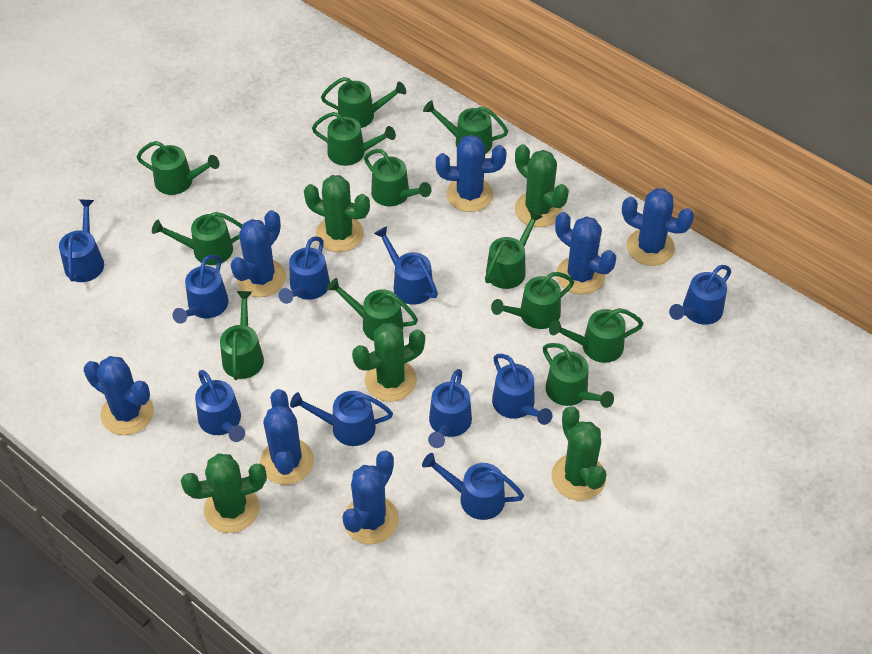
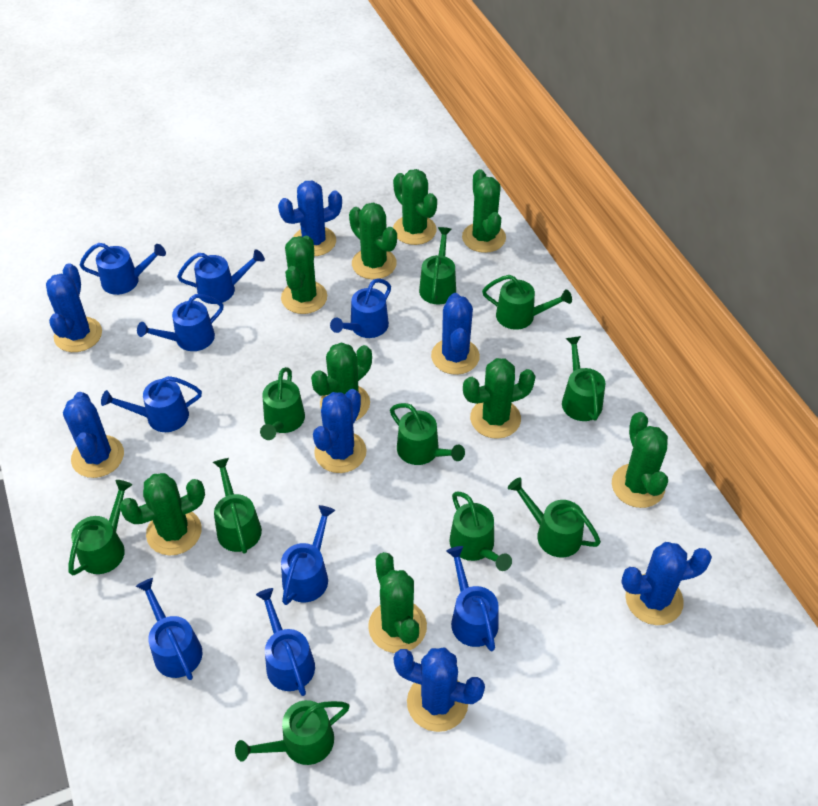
blue watering can: 10 -> 9
green cactus: 5 -> 9
green watering can: 12 -> 10

